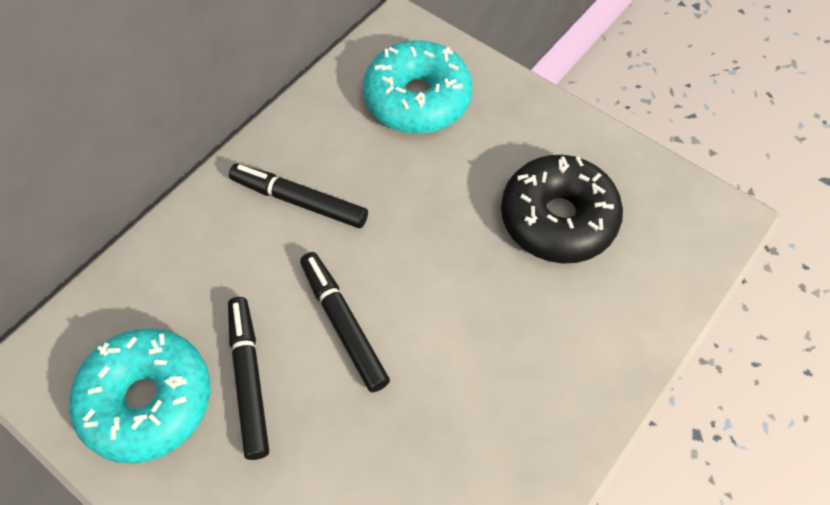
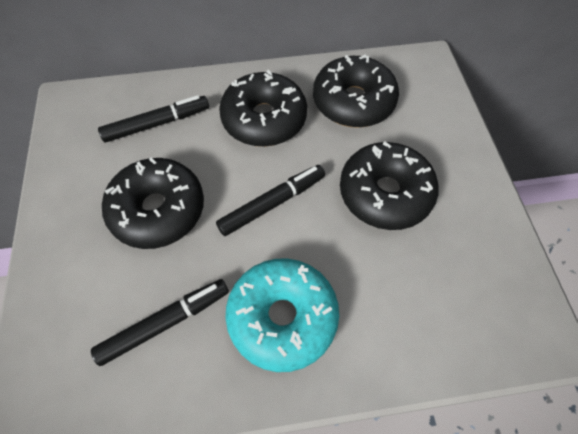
black donut: 1 -> 4
turquoise donut: 2 -> 1

